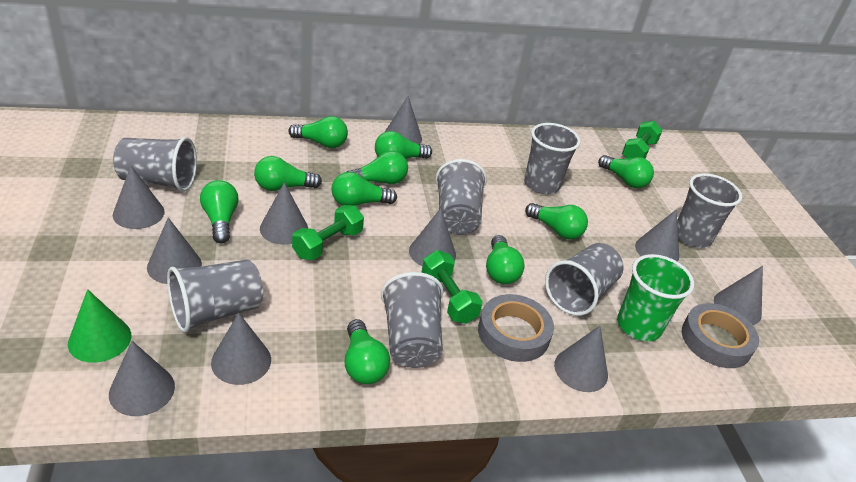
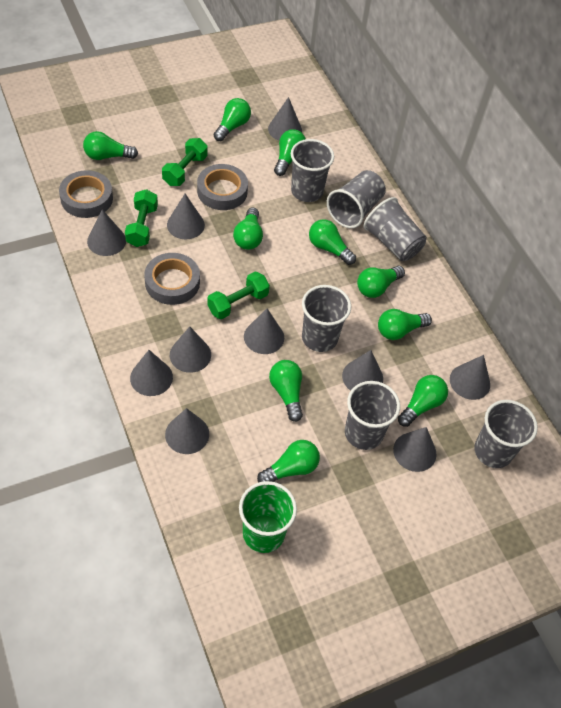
green cone: 1 -> 0
grey cup: 7 -> 6
grey tape: 2 -> 3

